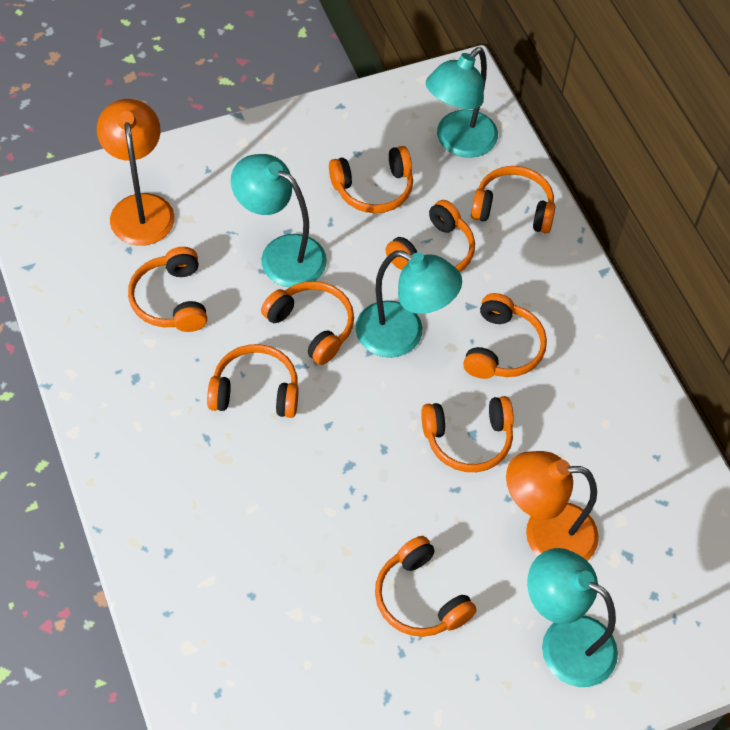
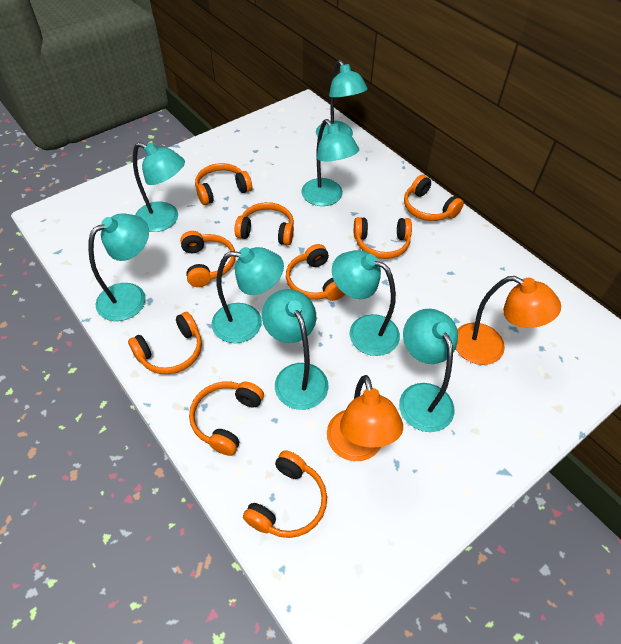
turquoise lamp: 4 -> 8

